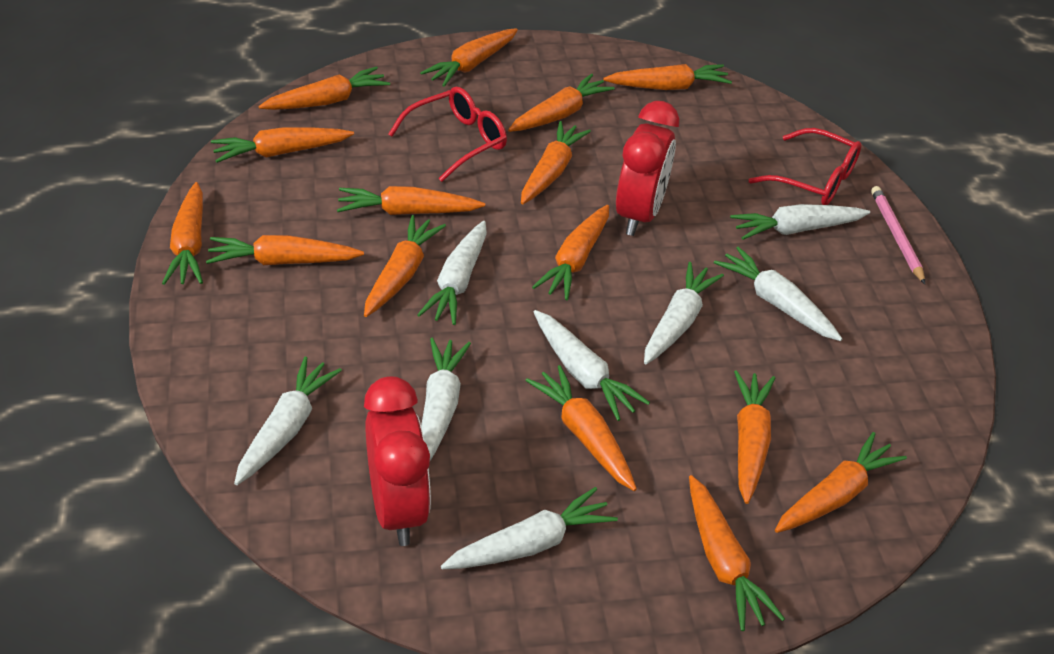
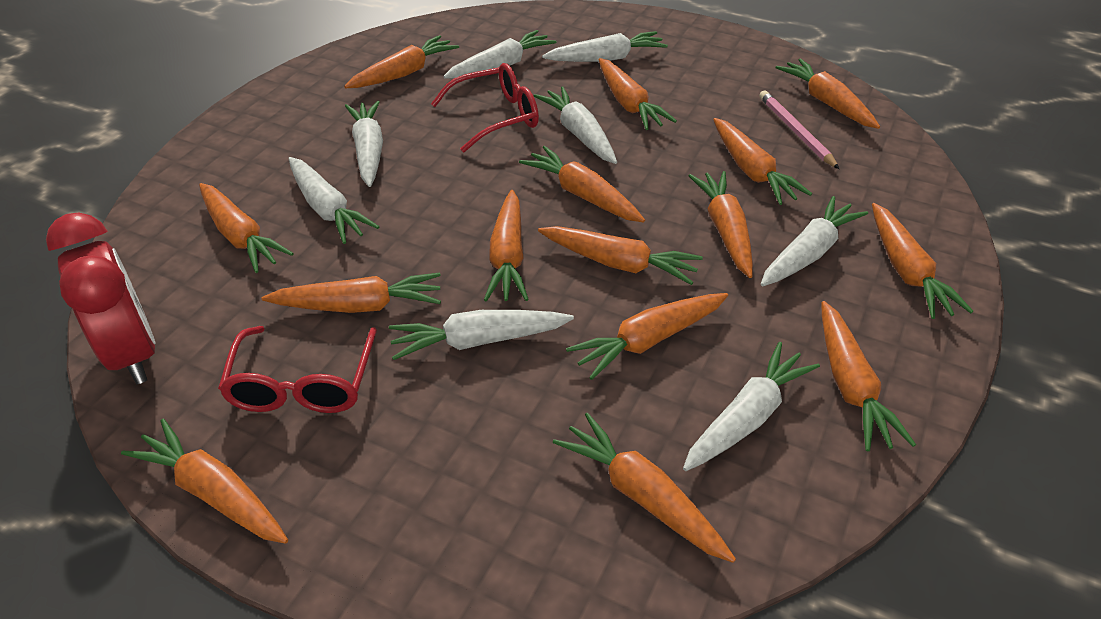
red clock: 2 -> 1

